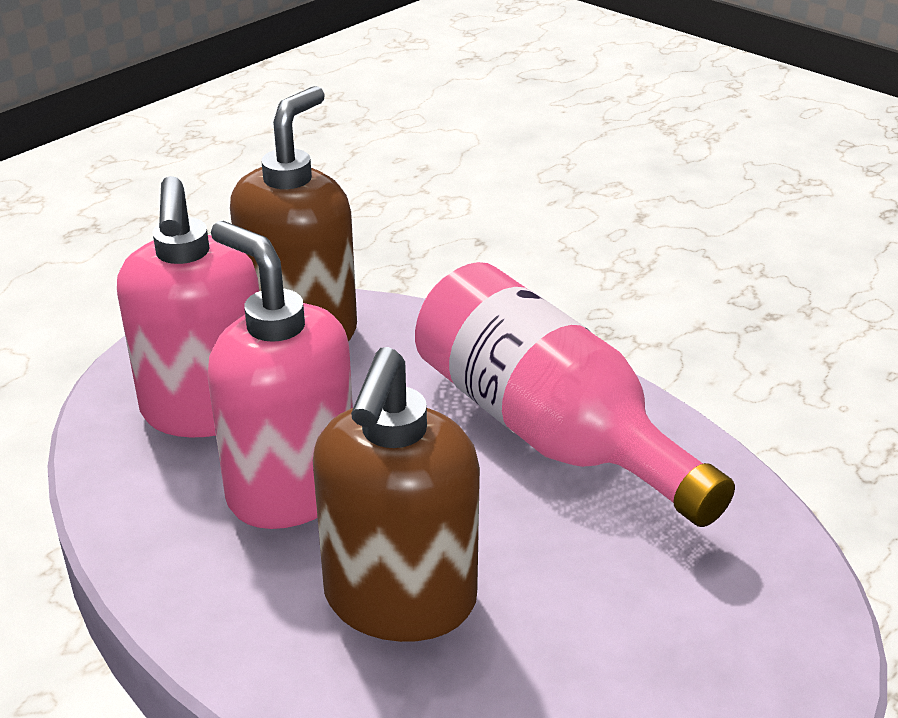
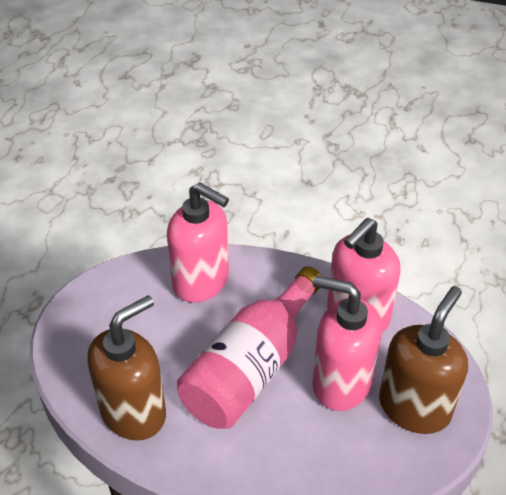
pink soap dispenser: 2 -> 3

